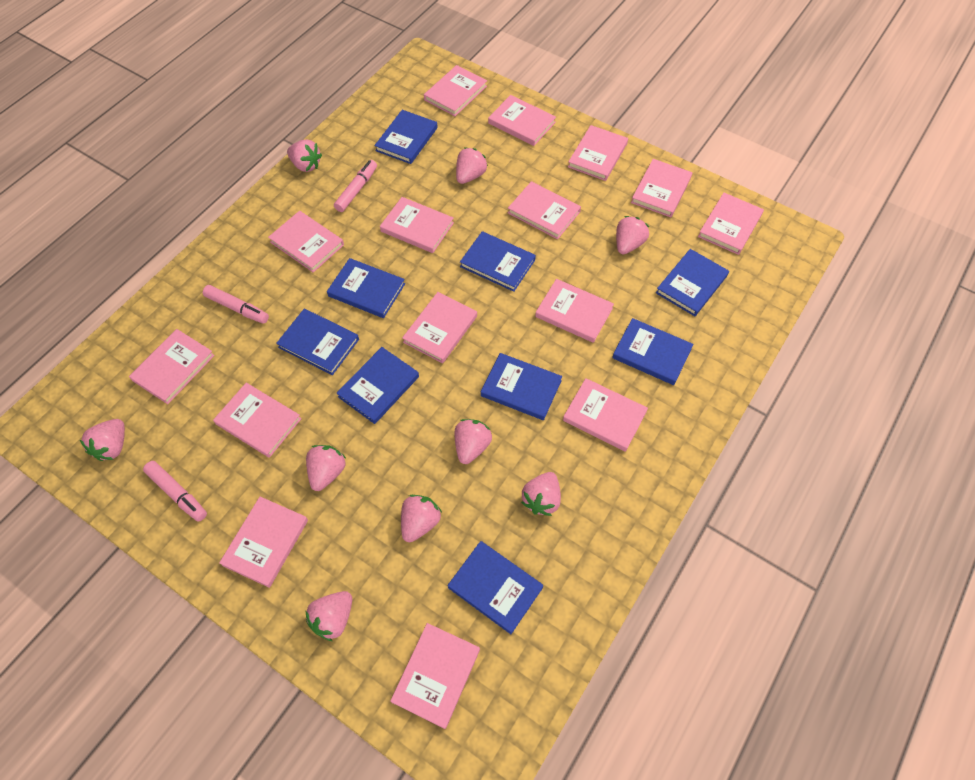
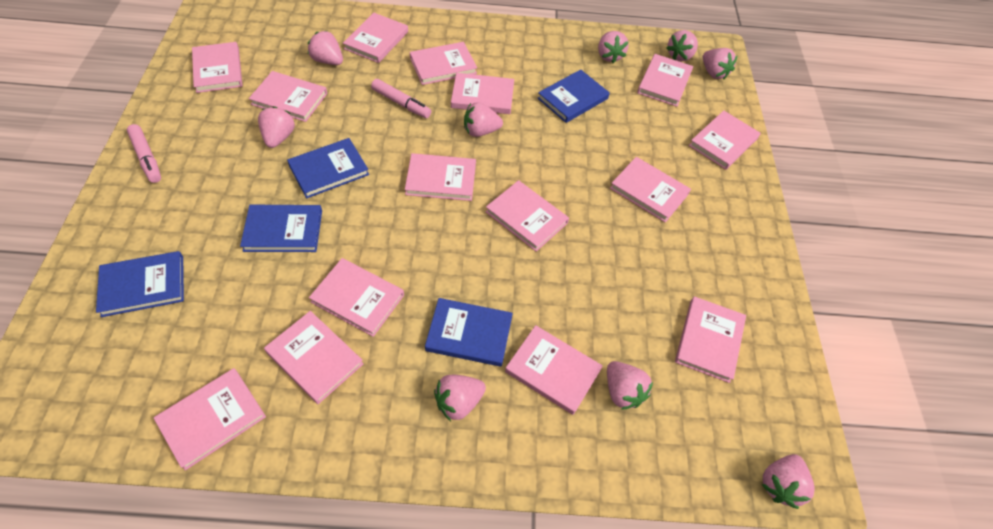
blue book: 9 -> 5
pink marker: 3 -> 2

